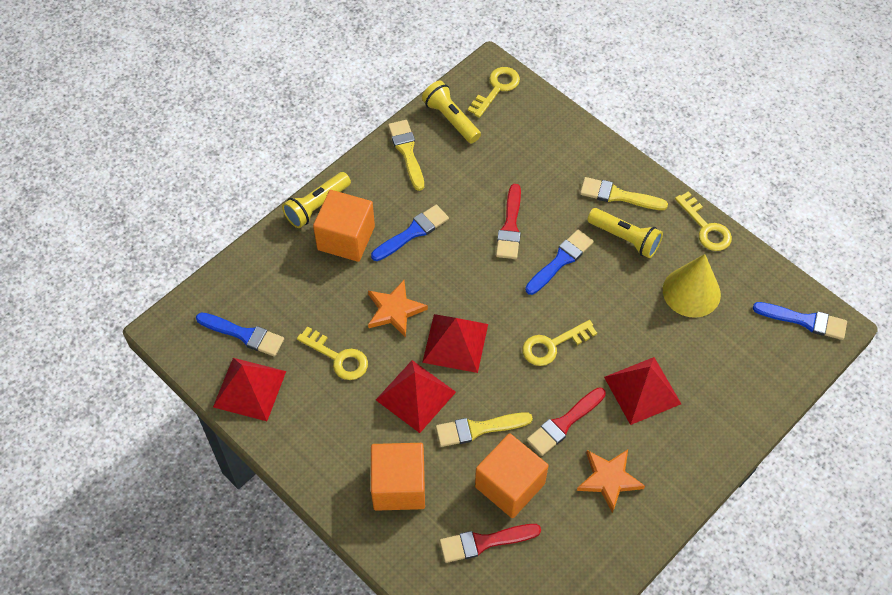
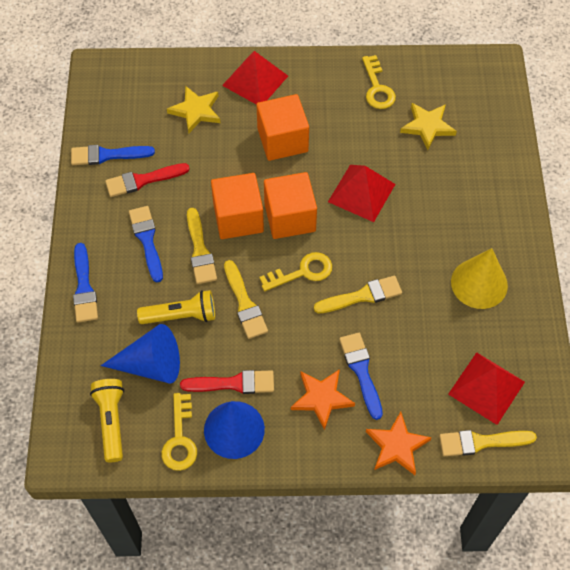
blue cone: 0 -> 2
red brush: 3 -> 2
red pyramid: 4 -> 3
yellow brush: 3 -> 4
yellow flashlight: 3 -> 2
yellow key: 4 -> 3
yellow star: 0 -> 2

